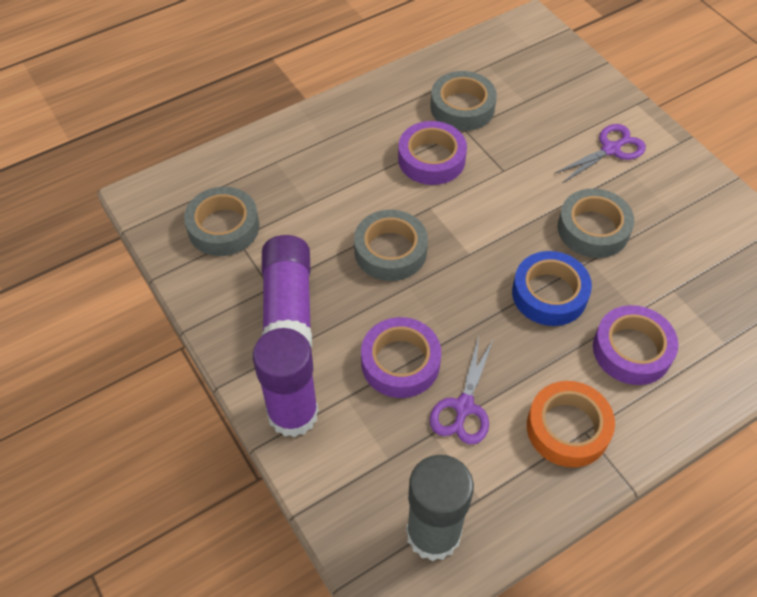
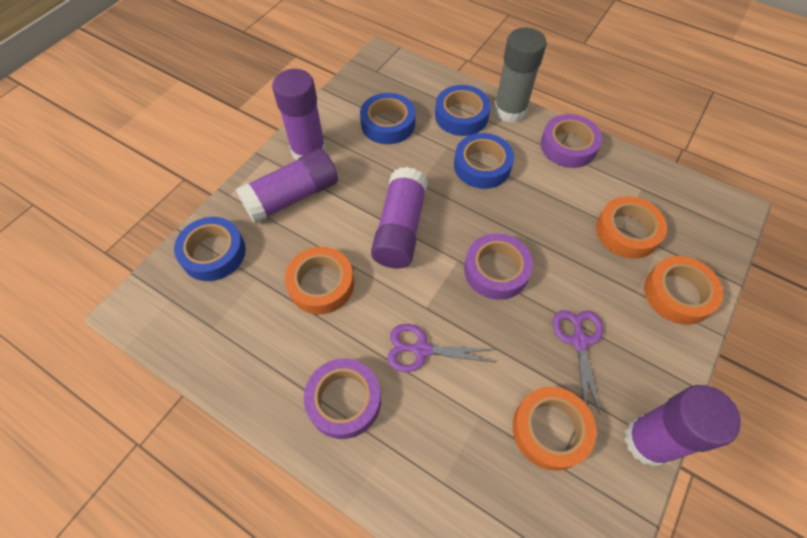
blue tape: 1 -> 4
grey tape: 4 -> 0
orange tape: 1 -> 4
purple glue stick: 2 -> 4

